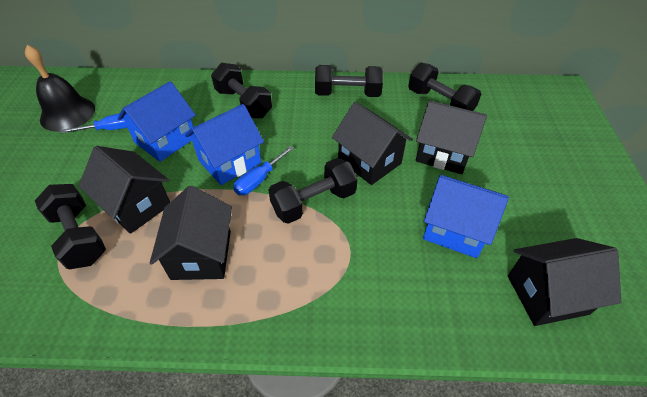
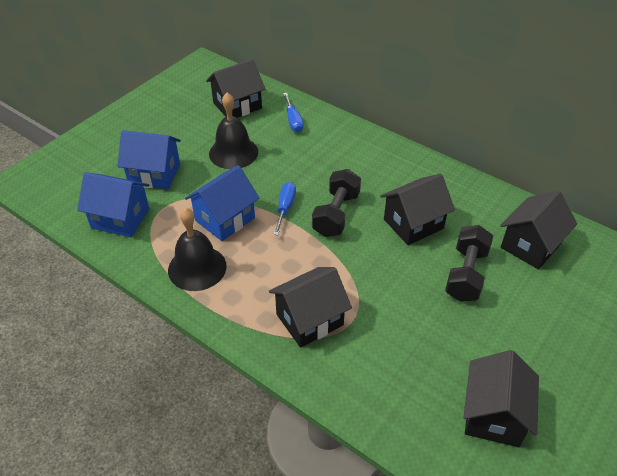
black bell: 1 -> 2
black dumbbell: 5 -> 2

